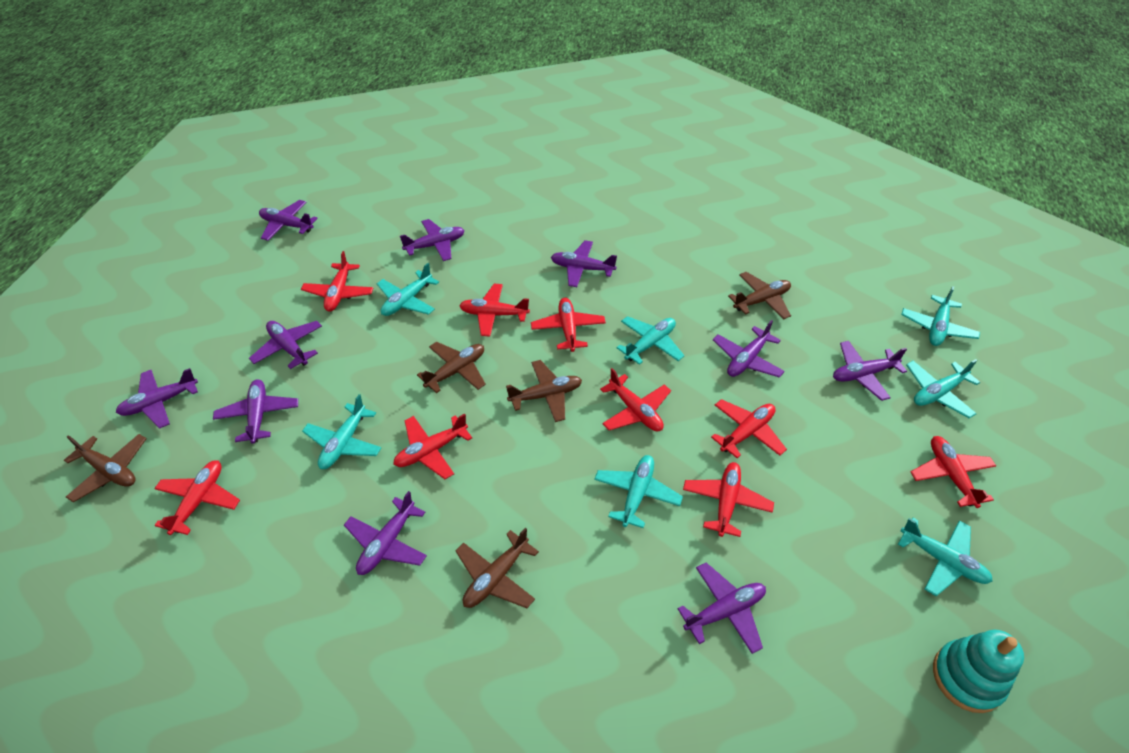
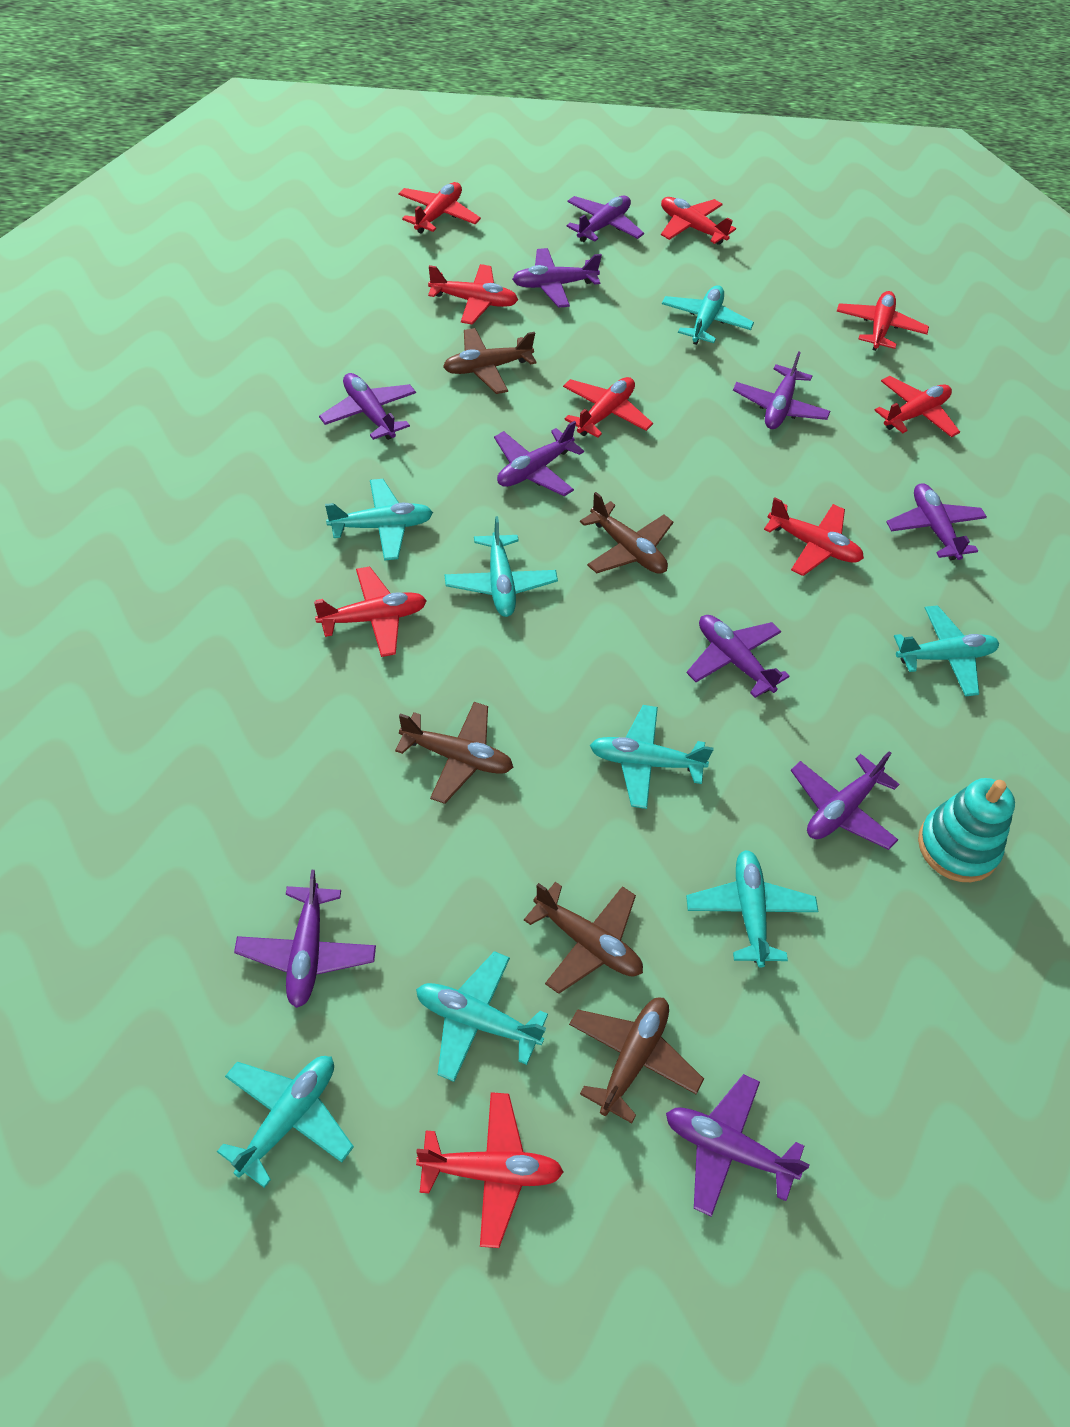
turquoise plane: 7 -> 8

